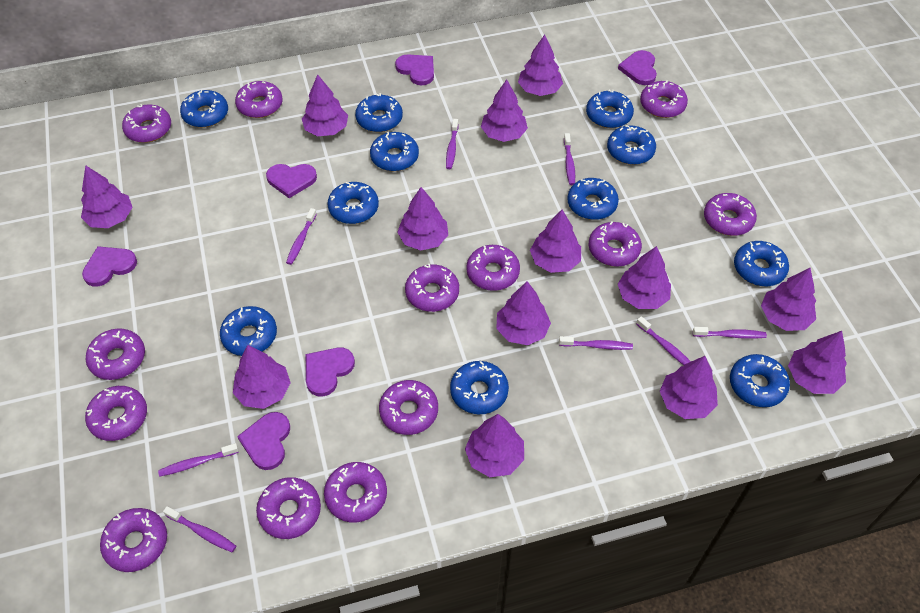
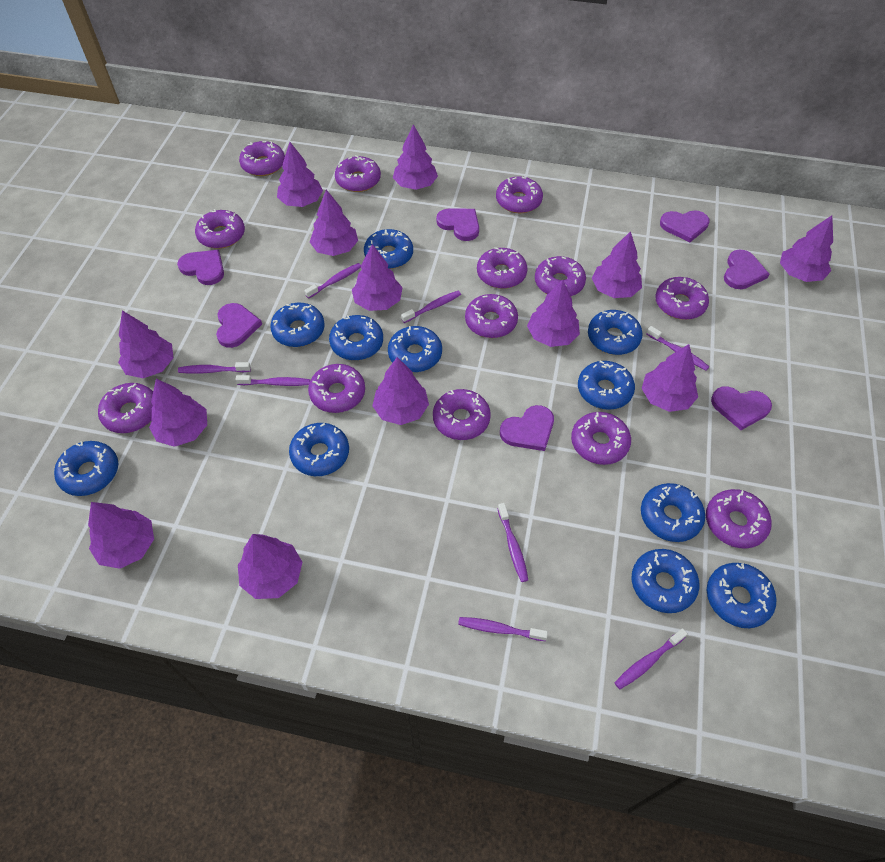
purple heart: 6 -> 7

